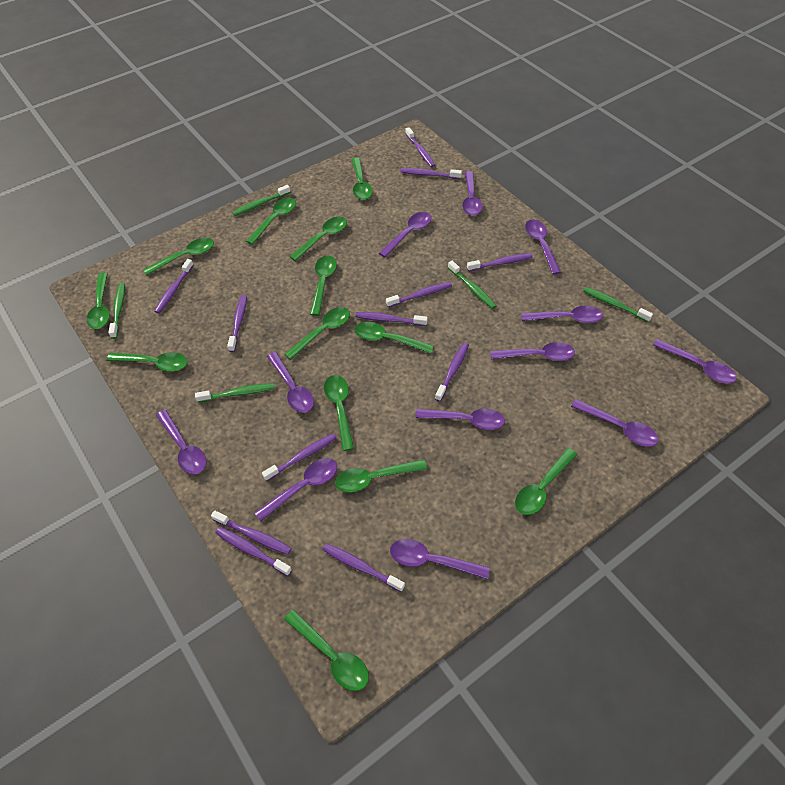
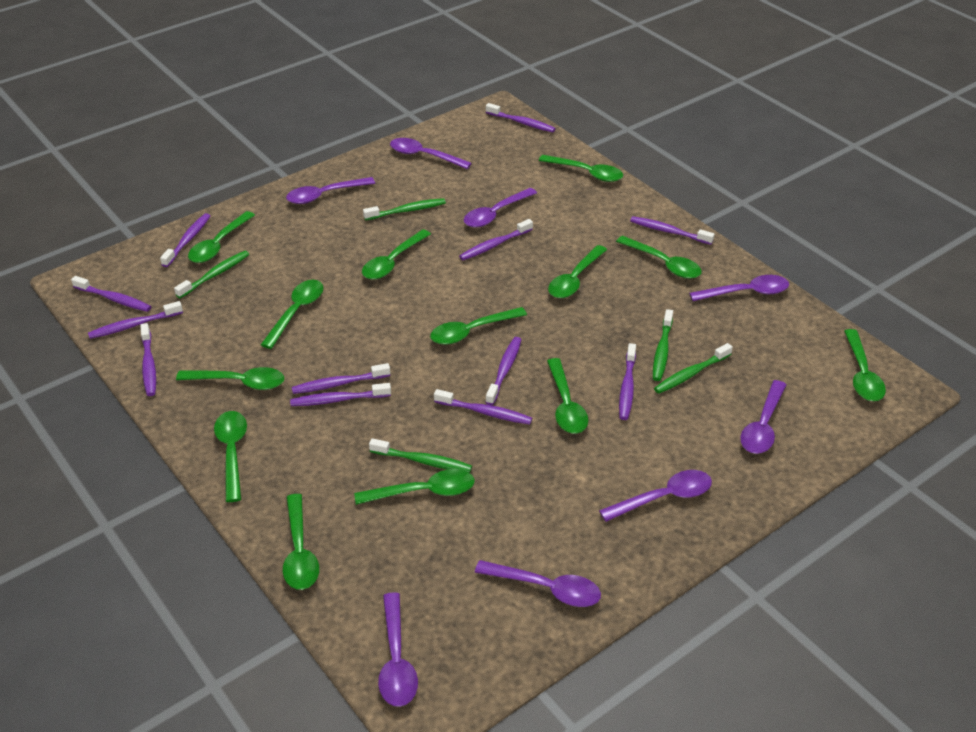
purple spoon: 12 -> 8

